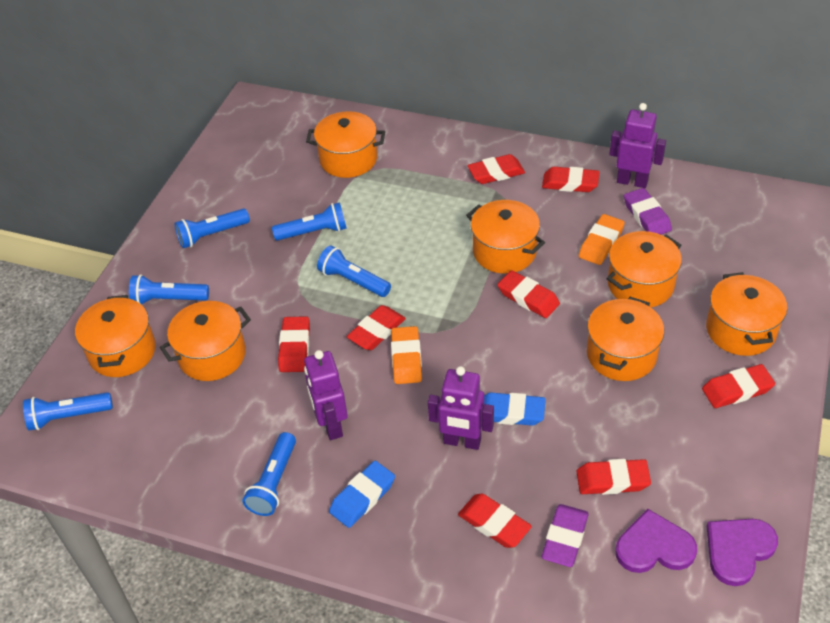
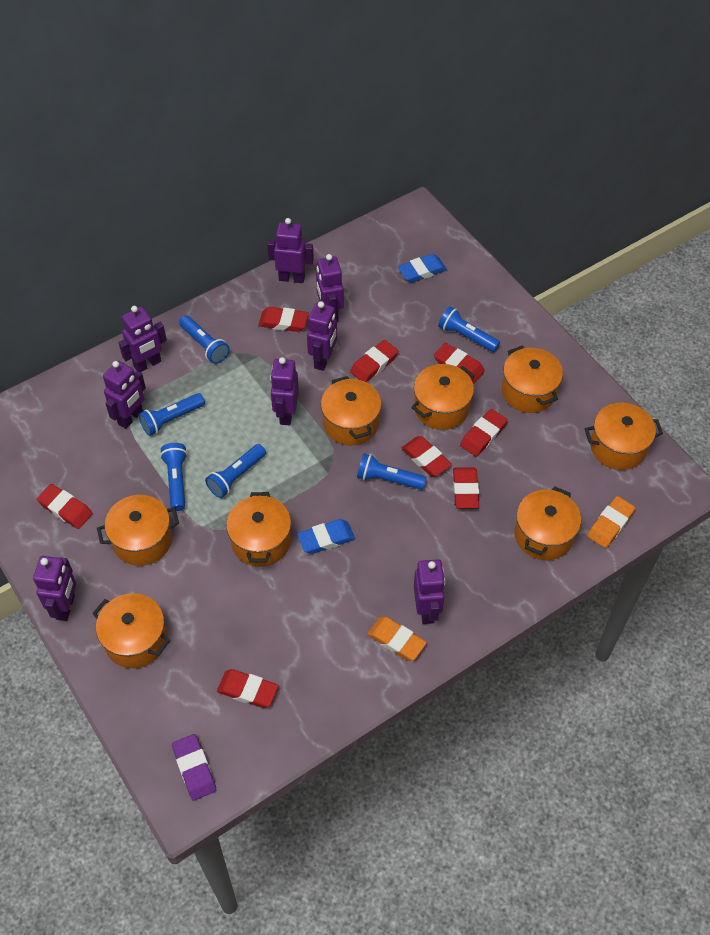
orange pot: 7 -> 8
purple eraser: 2 -> 1
purple heart: 2 -> 0
purple robot: 3 -> 8

